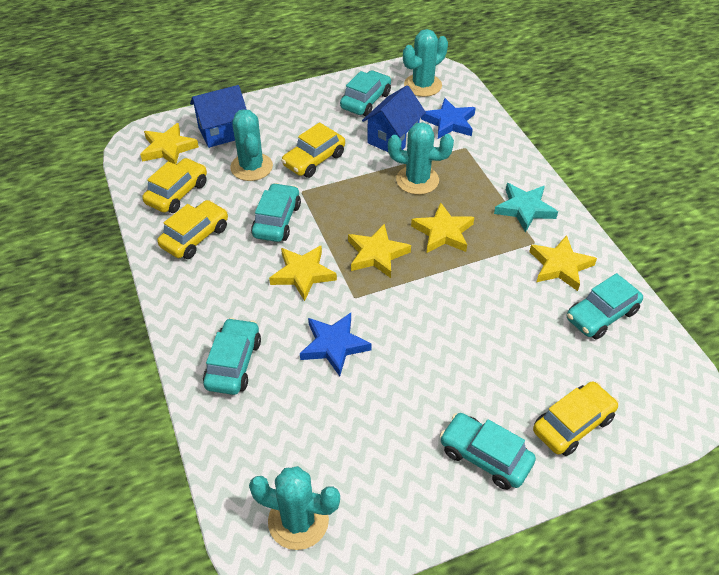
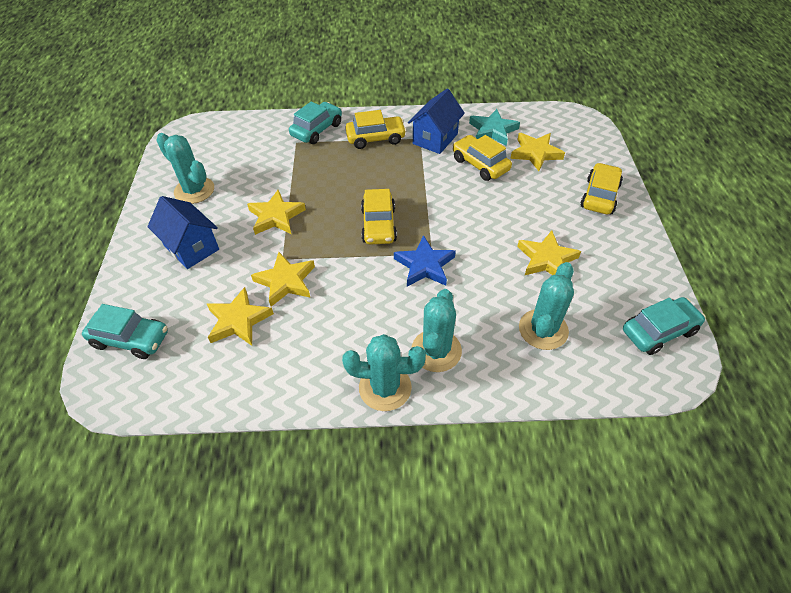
blue star: 2 -> 1
turquoise car: 5 -> 3

